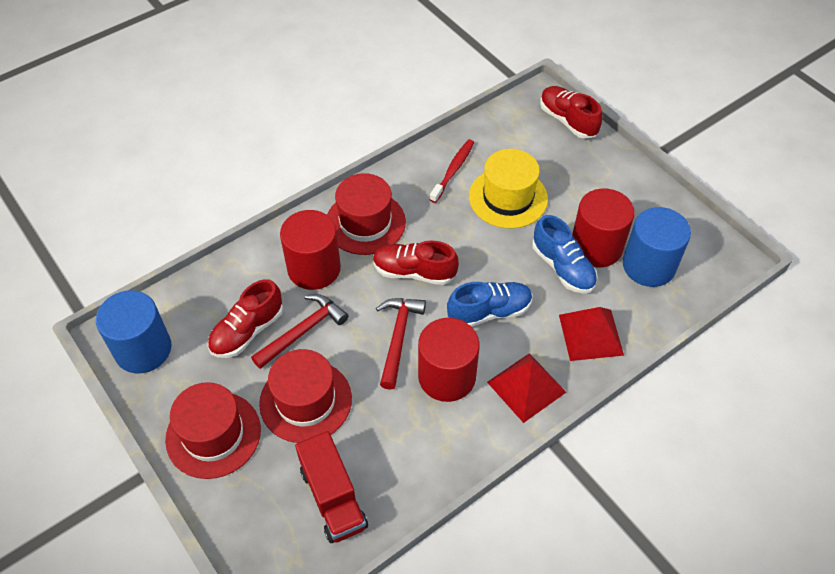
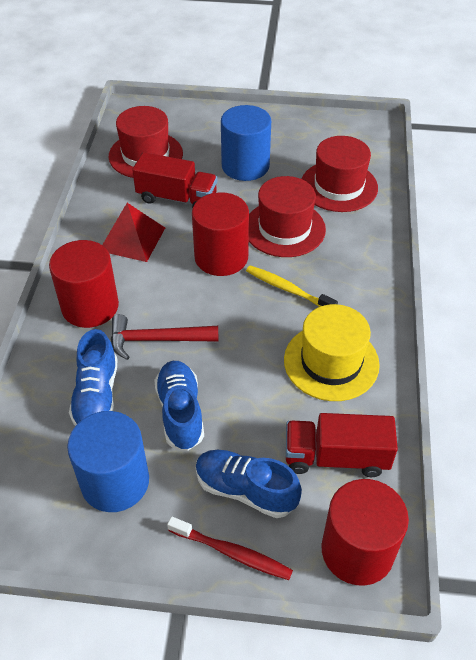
blue shoe: 2 -> 3
red hammer: 2 -> 1
red pyramid: 2 -> 1
red shoe: 3 -> 0
red truck: 1 -> 2
yellow toothbrush: 0 -> 1

